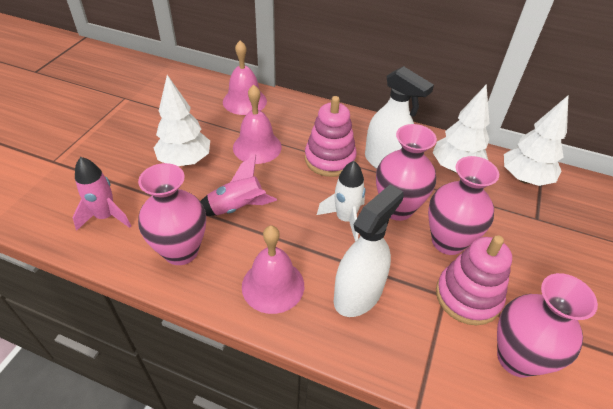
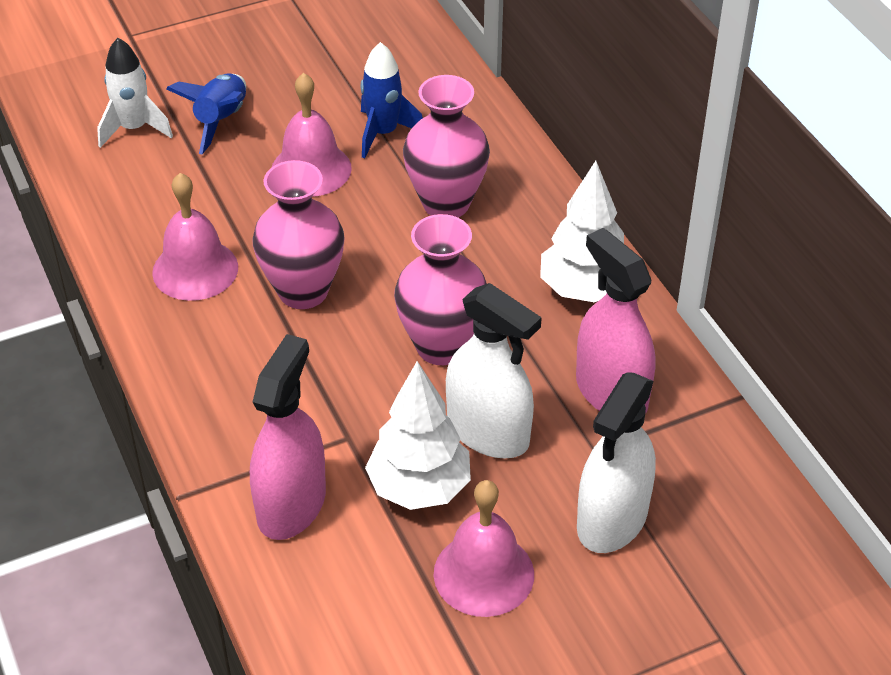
blue rocket: 0 -> 2
pink rocket: 2 -> 0
pink spray bottle: 0 -> 2
pink stacking toy: 2 -> 0
pink vase: 4 -> 3
white tree: 3 -> 2

